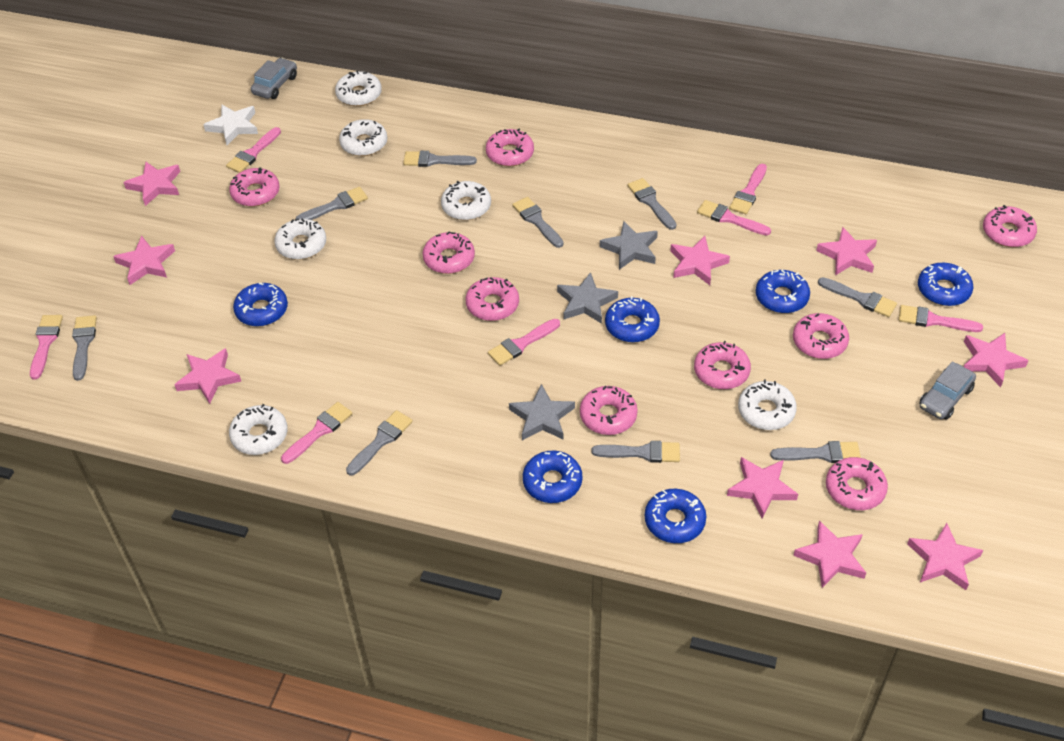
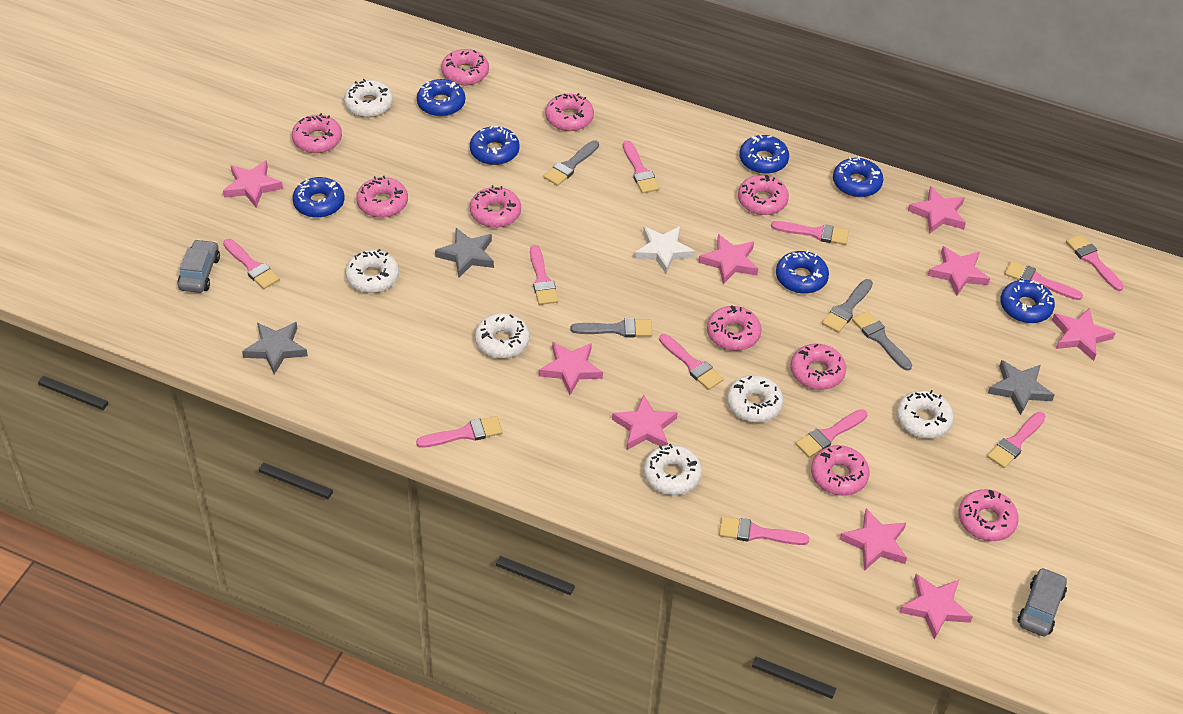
blue donut: 6 -> 7
grey brush: 9 -> 4
pink brush: 7 -> 11
pink donut: 9 -> 10

